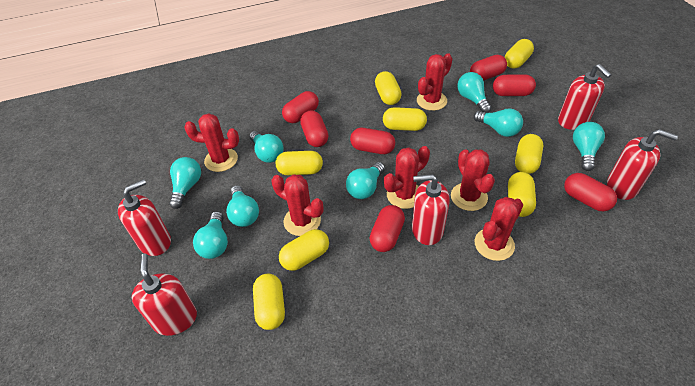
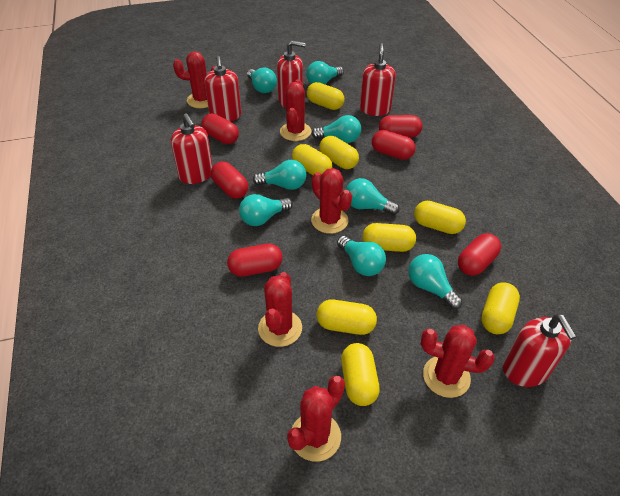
red capsule: 7 -> 6

